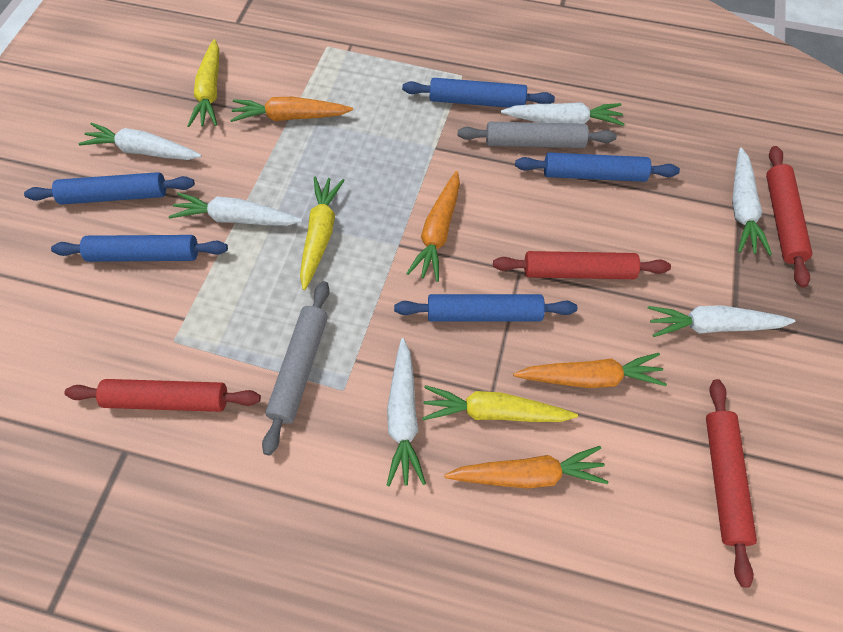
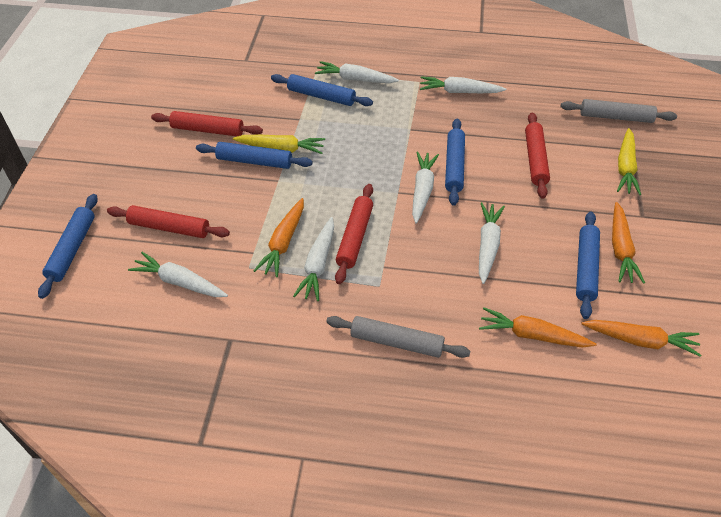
yellow carrot: 3 -> 2

